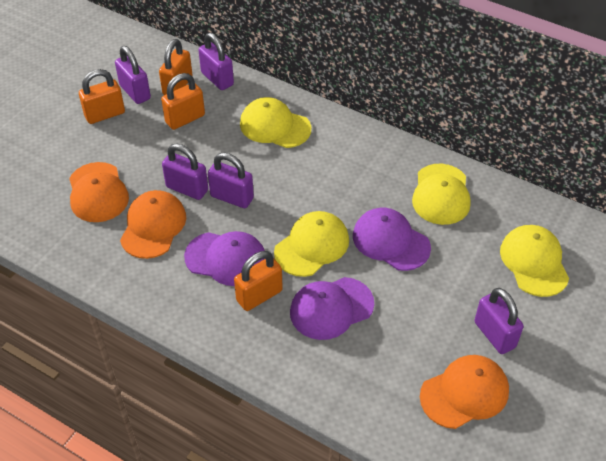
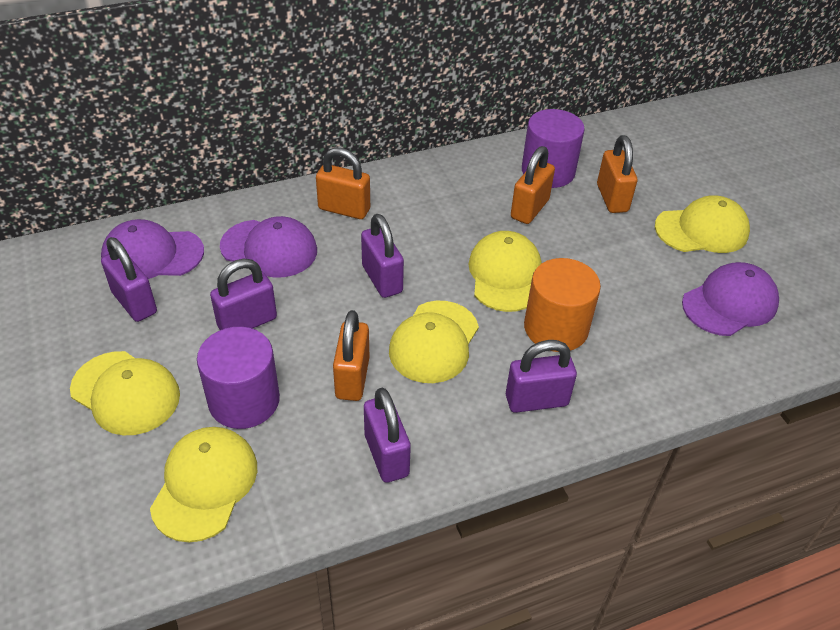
orange cap: 3 -> 0
orange cylinder: 0 -> 1
purple cylinder: 0 -> 2
yellow cap: 4 -> 5

